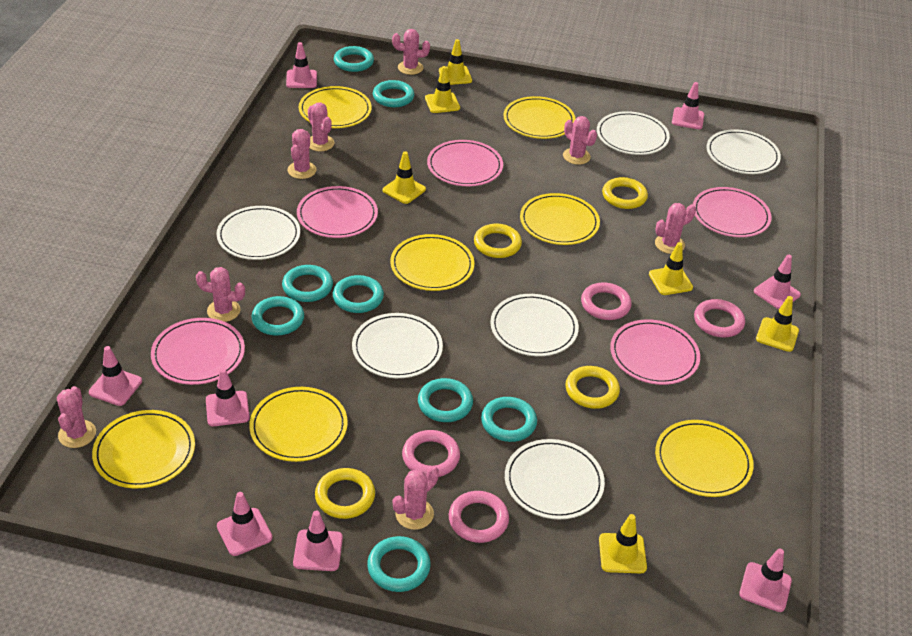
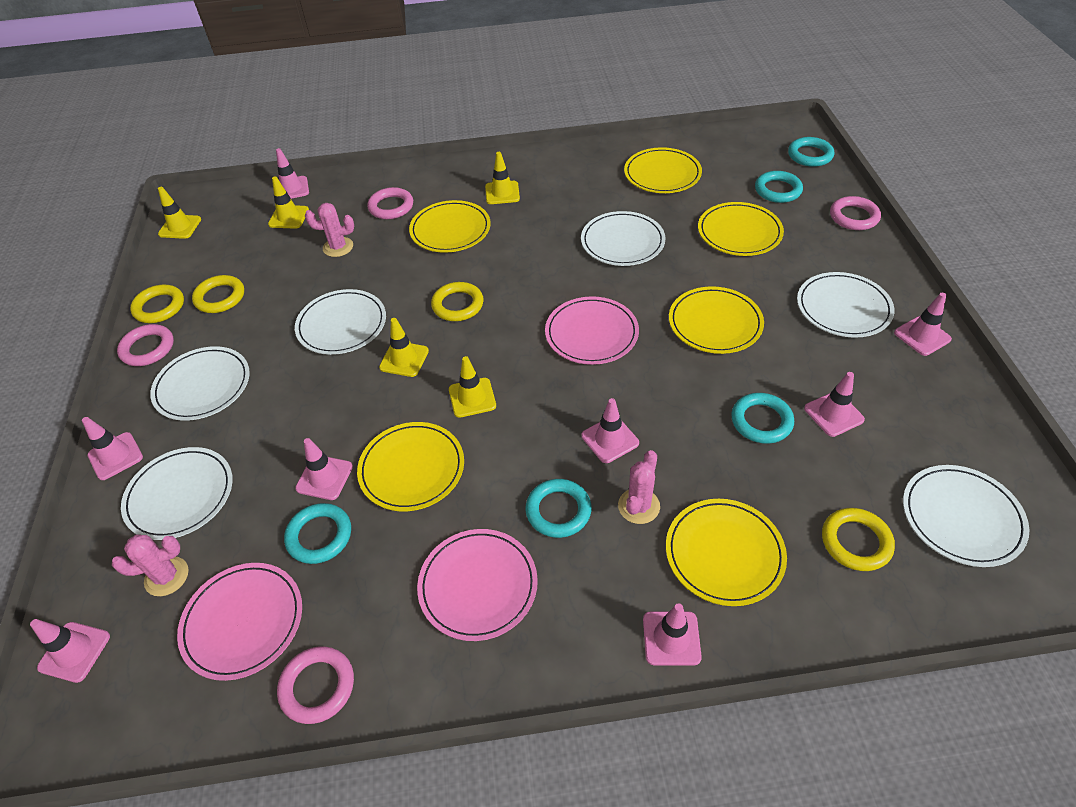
pink cactus: 8 -> 3
pink plate: 5 -> 3
turquoise ring: 8 -> 5
yellow plate: 7 -> 6
yellow traffic cone: 6 -> 5

